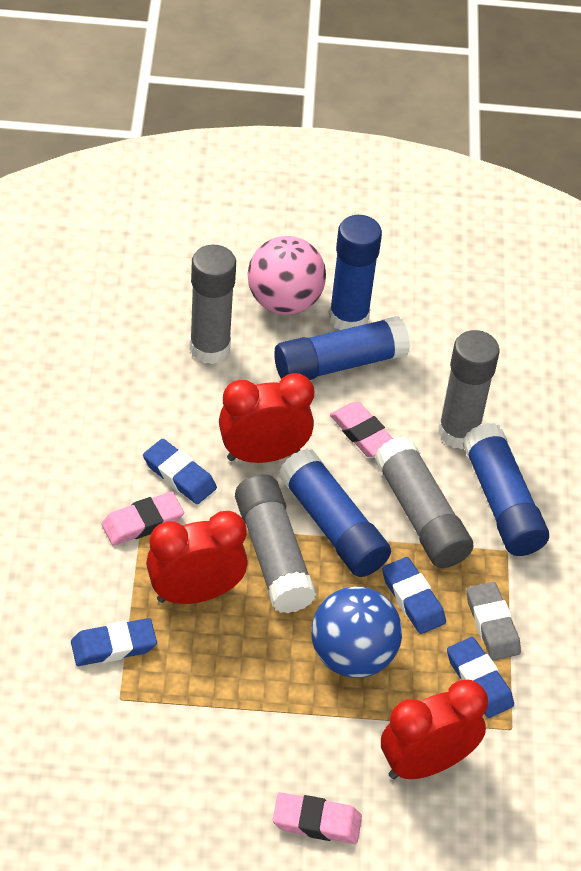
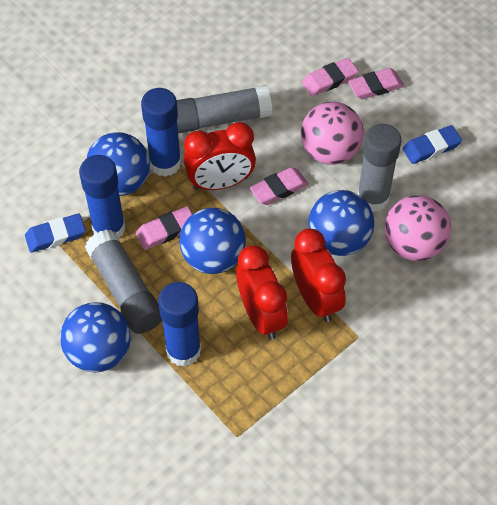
blue ball: 1 -> 4
blue eraser: 4 -> 2
blue glue stick: 4 -> 3
grey eraser: 1 -> 0
grey glue stick: 4 -> 3
pink ball: 1 -> 2
pink eraser: 3 -> 4

